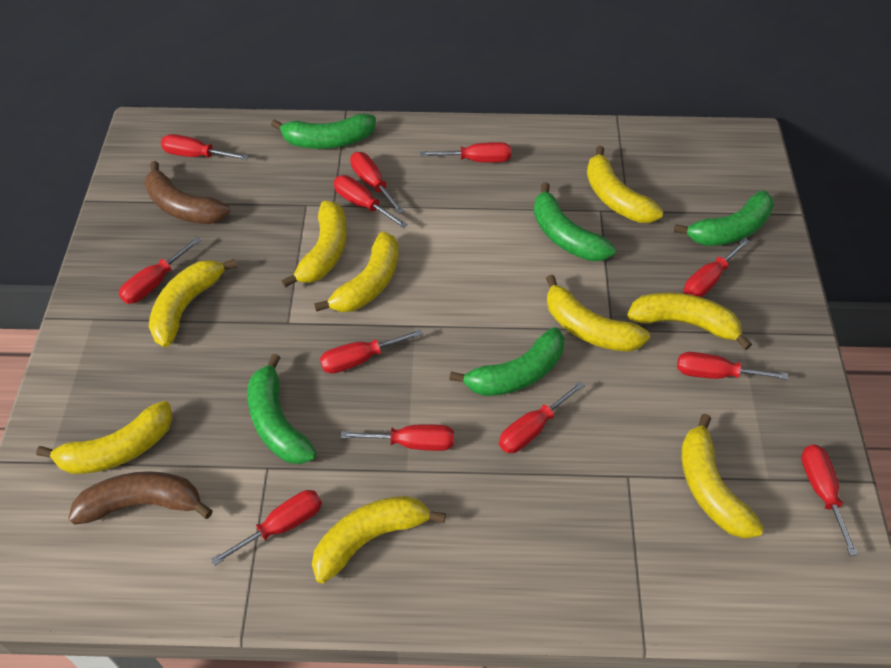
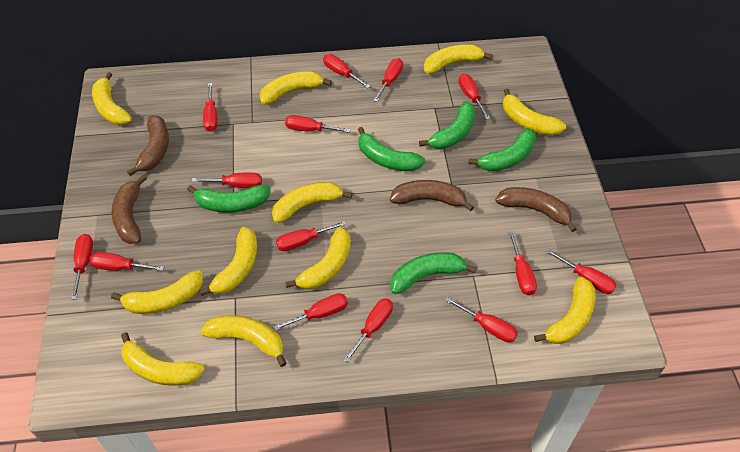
brown banana: 2 -> 4
red screwdriver: 12 -> 14
yellow banana: 9 -> 11

